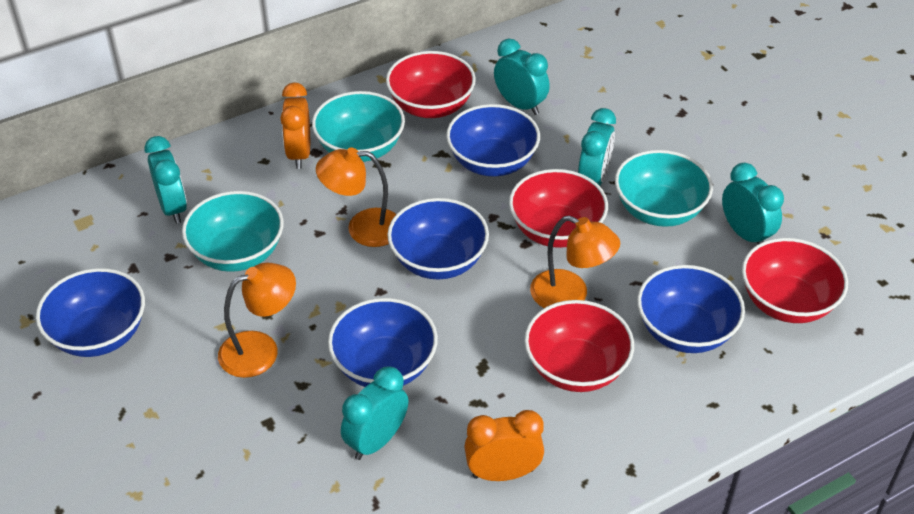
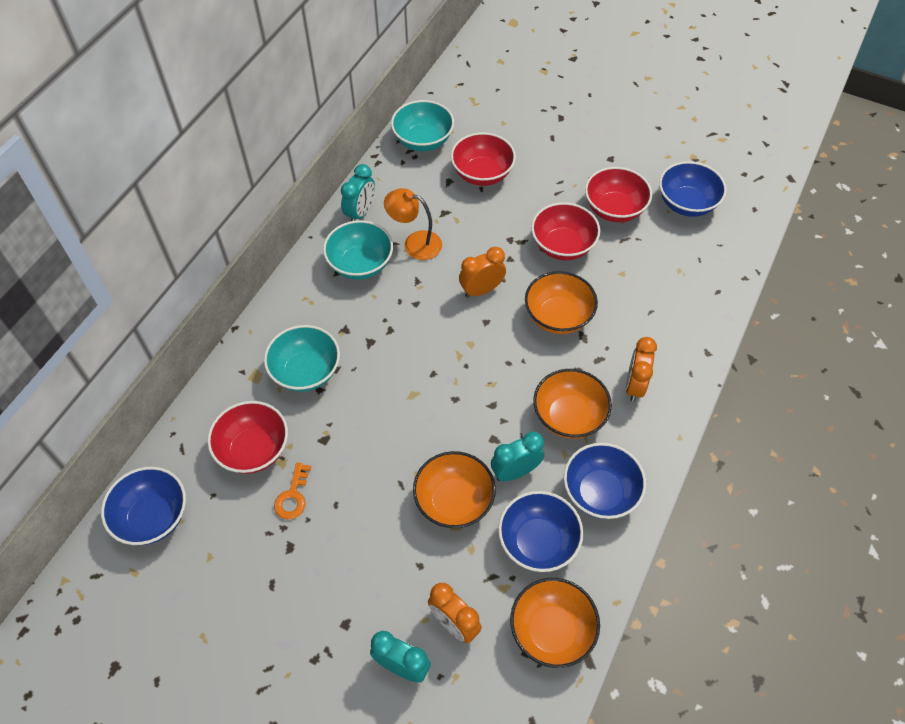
blue bowl: 5 -> 4
orange bowl: 0 -> 4
orange clock: 2 -> 3
orange key: 0 -> 1
orange lamp: 3 -> 1
turquoise clock: 5 -> 3

